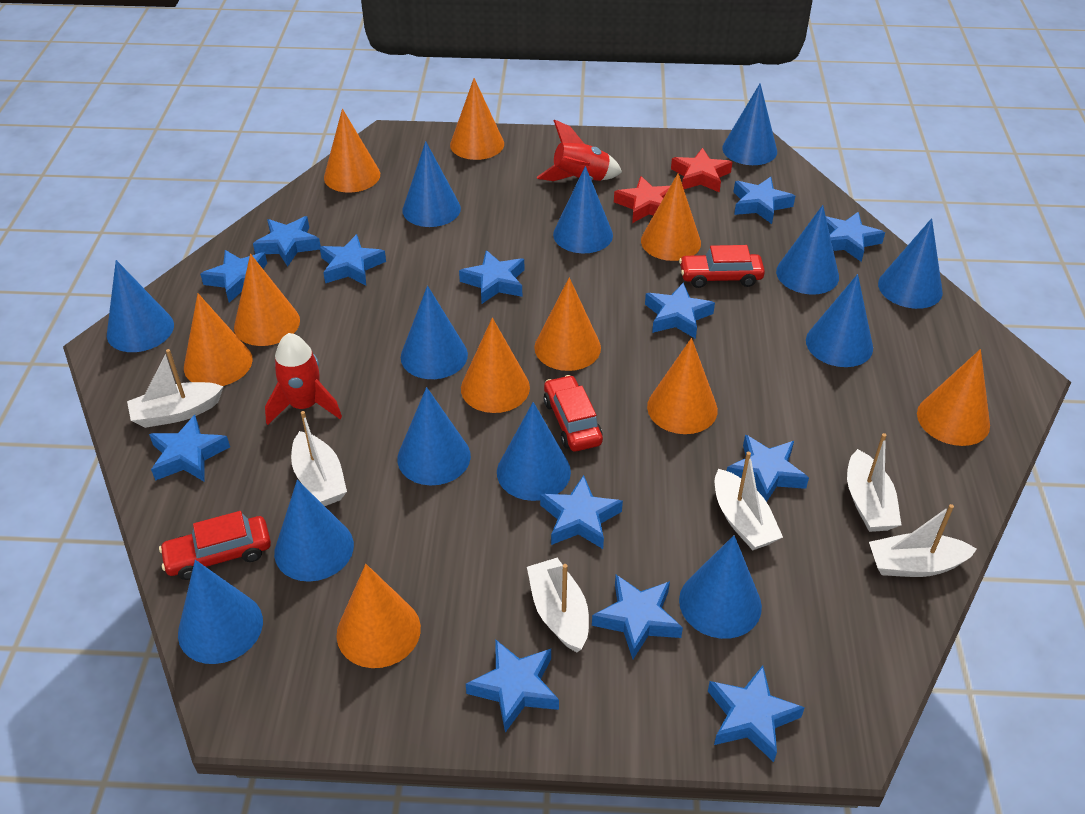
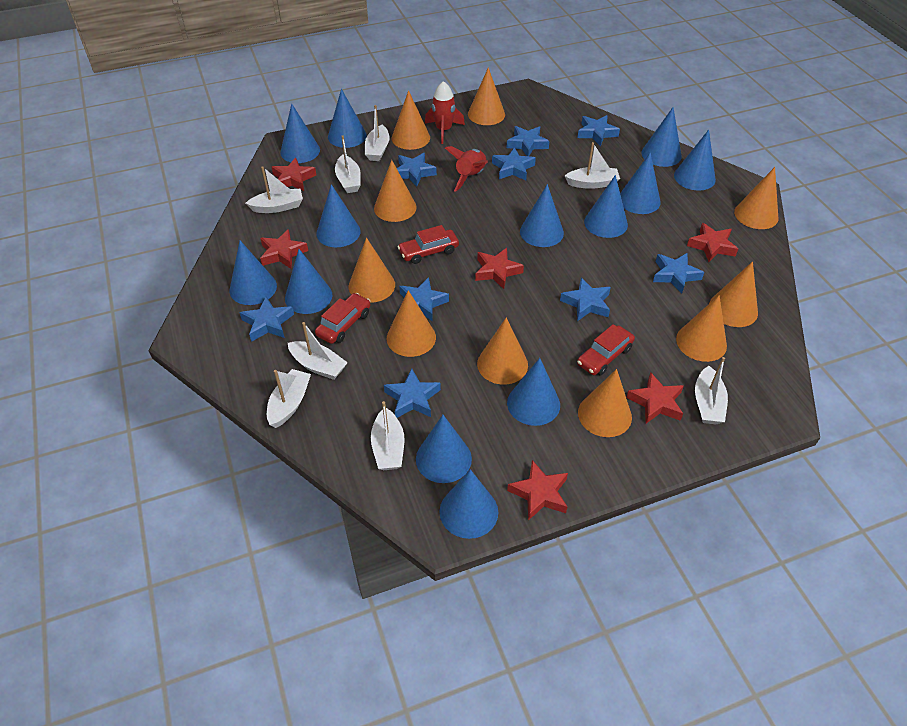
blue star: 13 -> 9
red star: 2 -> 6
white boat: 6 -> 8

